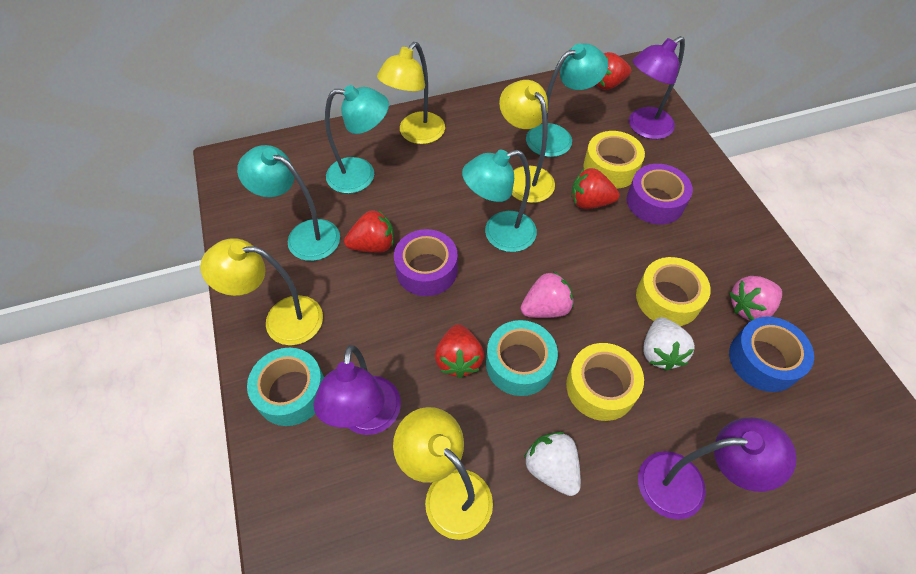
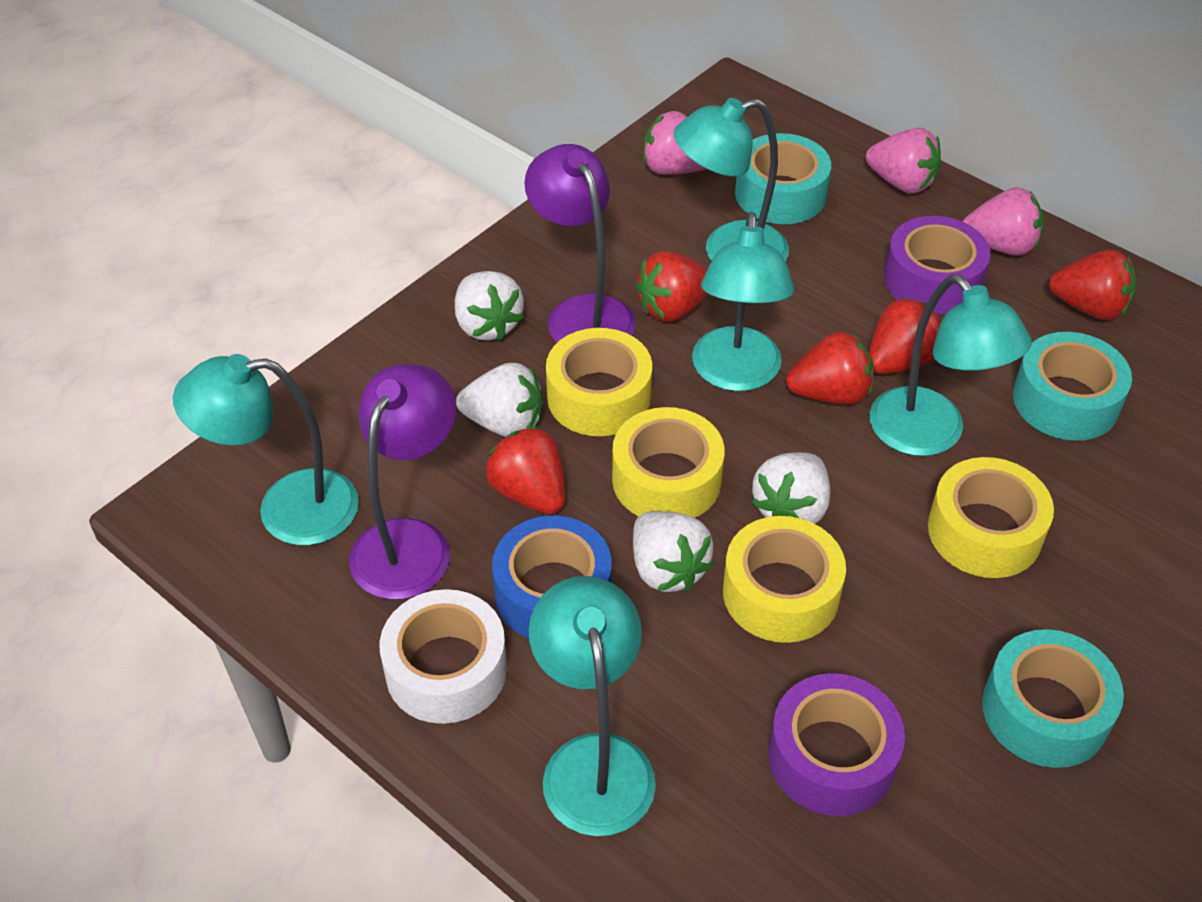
pink strawberry: 2 -> 3
purple lamp: 3 -> 2
red strawberry: 4 -> 5
turquoise lamp: 4 -> 5
turquoise tape: 2 -> 3
white strawberry: 2 -> 4
white tape: 0 -> 1
yellow lamp: 4 -> 0
yellow tape: 3 -> 4

